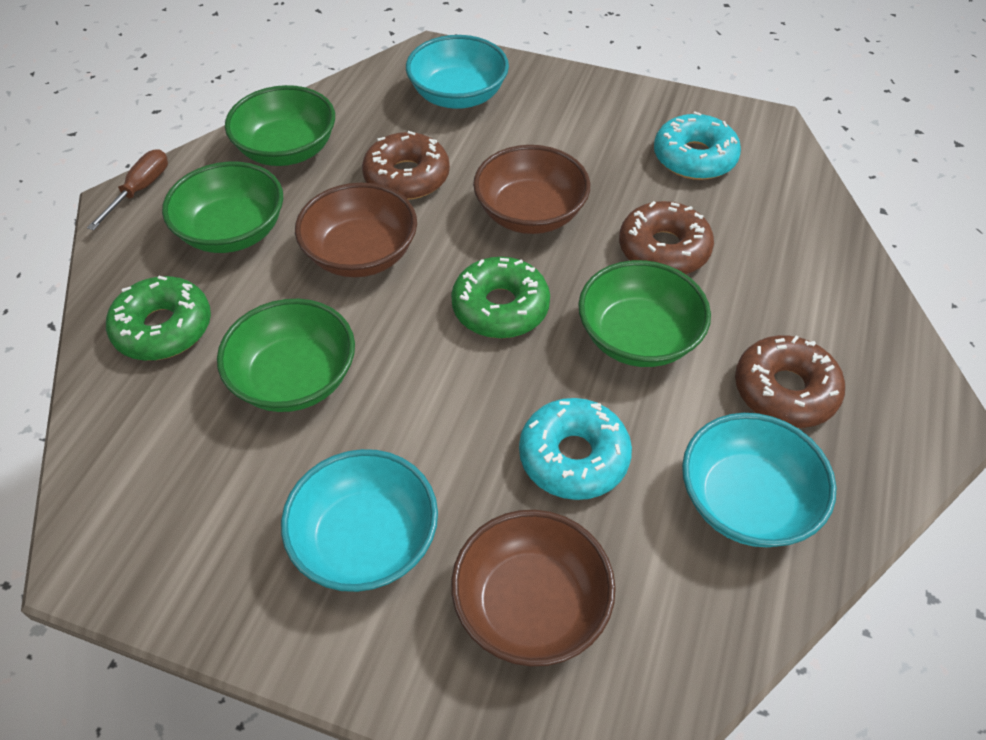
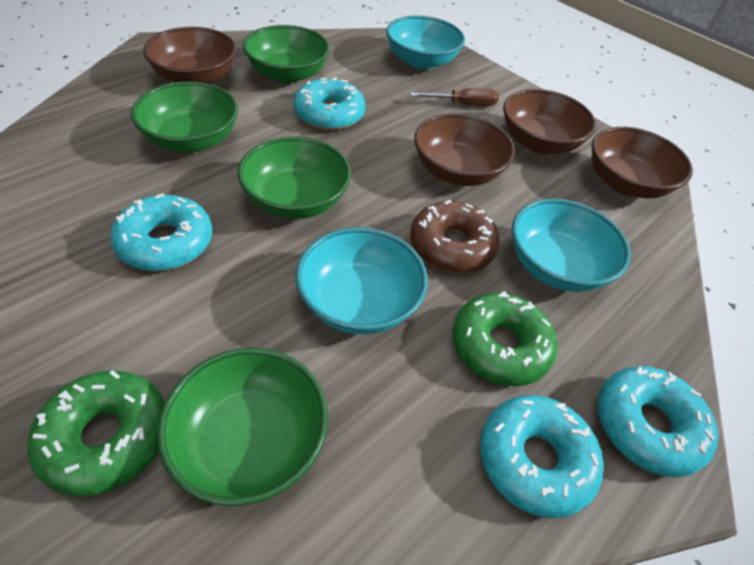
brown bowl: 3 -> 4
brown donut: 3 -> 1
turquoise donut: 2 -> 4

